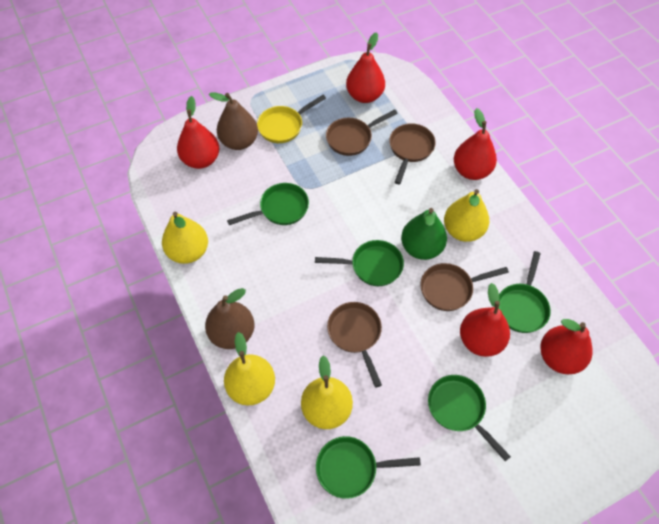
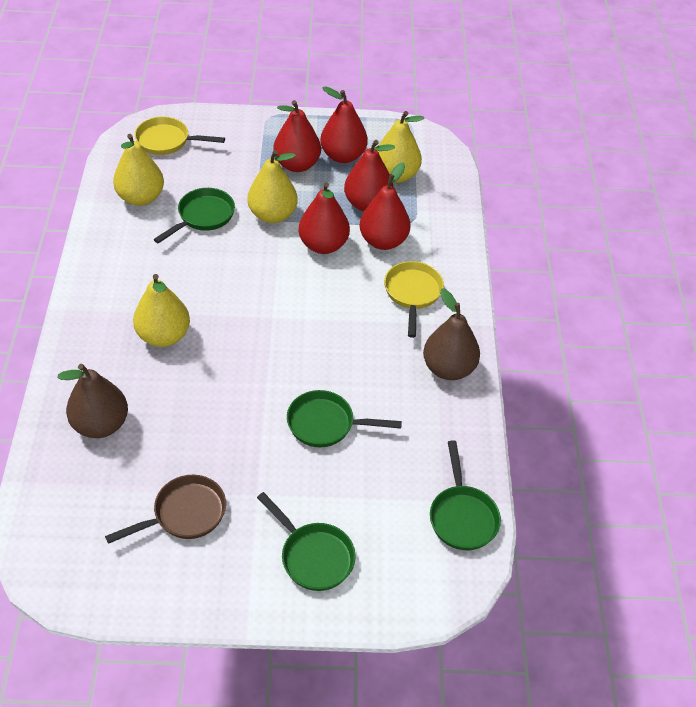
brown pan: 4 -> 1
green pan: 5 -> 4
green pear: 1 -> 0
yellow pan: 1 -> 2

